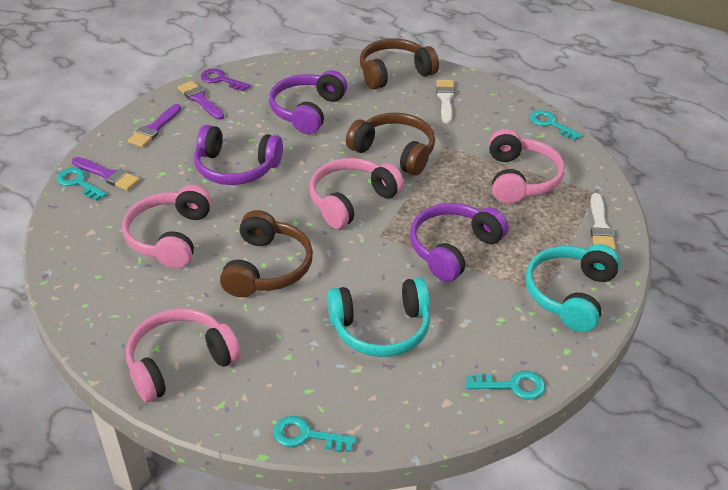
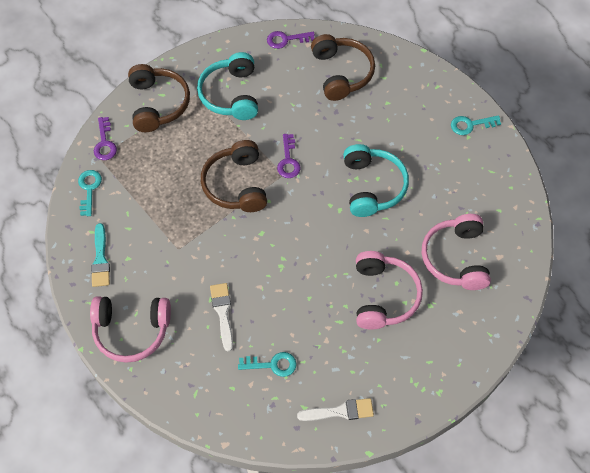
pink headphones: 4 -> 3
purple brush: 3 -> 0
purple headphones: 3 -> 0
purple key: 1 -> 3
turquoise brush: 0 -> 1
turquoise key: 4 -> 3

